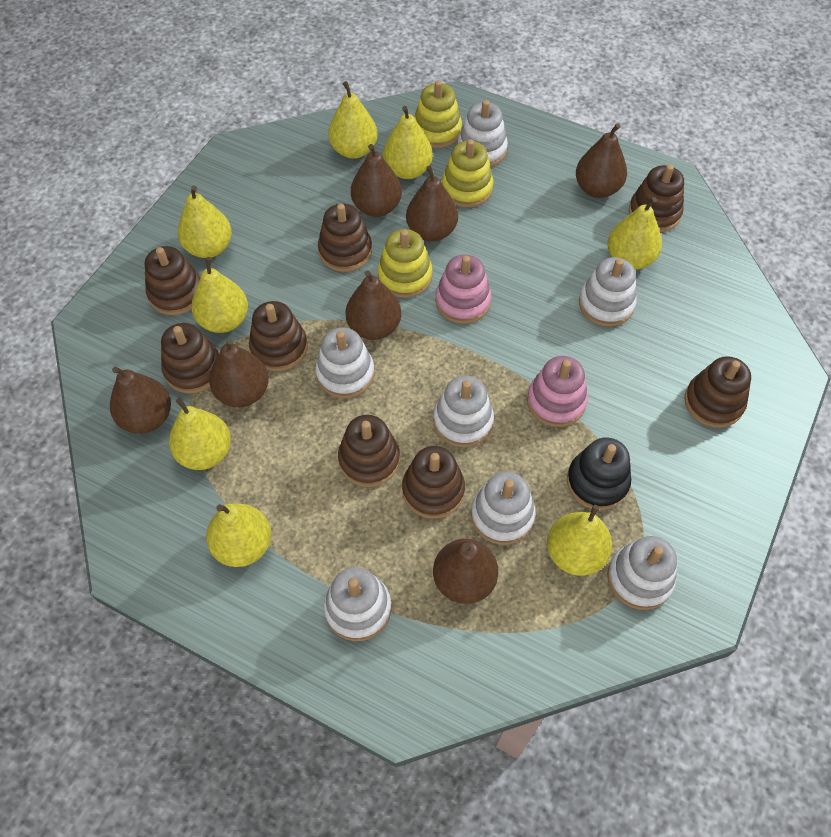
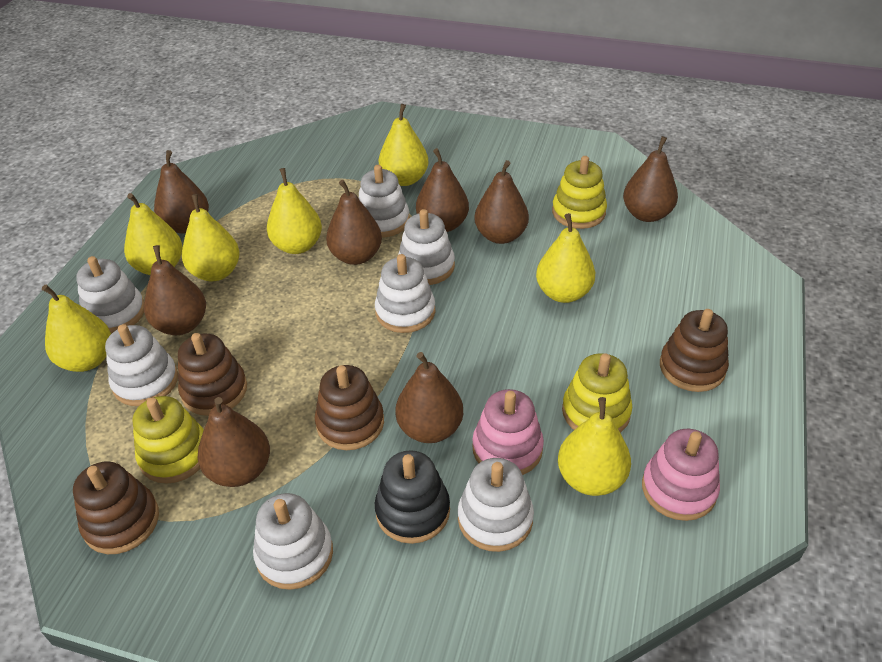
brown pear: 7 -> 8
brown stacking toy: 8 -> 4
yellow pear: 8 -> 7

